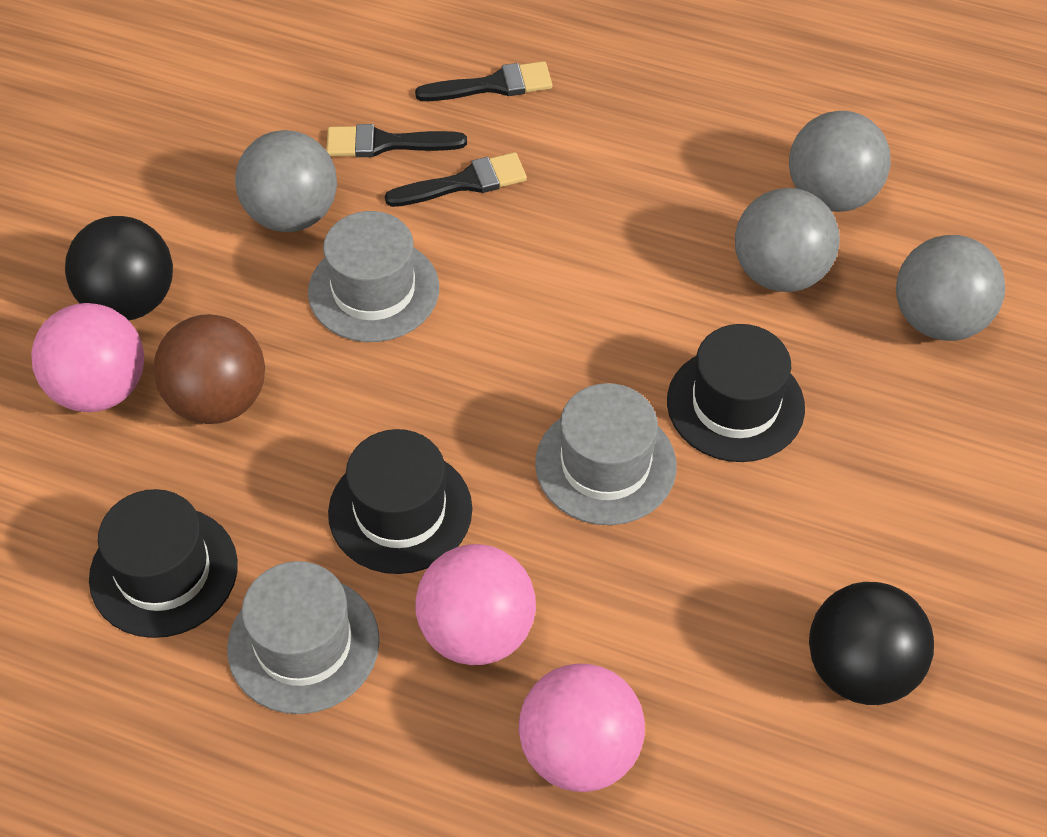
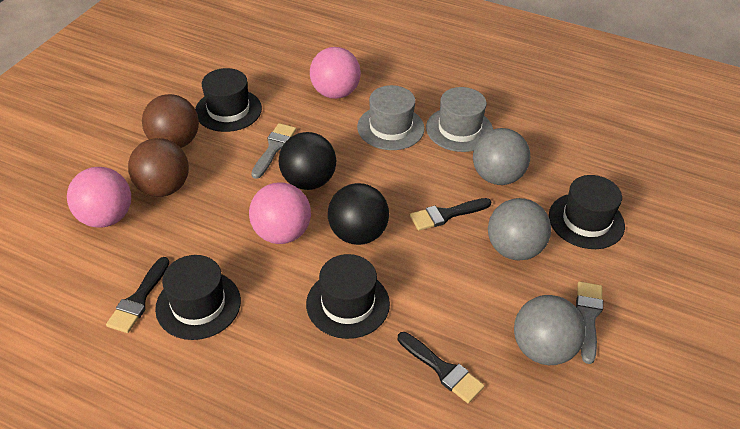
black hat: 3 -> 4
brown ball: 1 -> 2
grey ball: 4 -> 3
grey brush: 0 -> 2
grey hat: 3 -> 2

